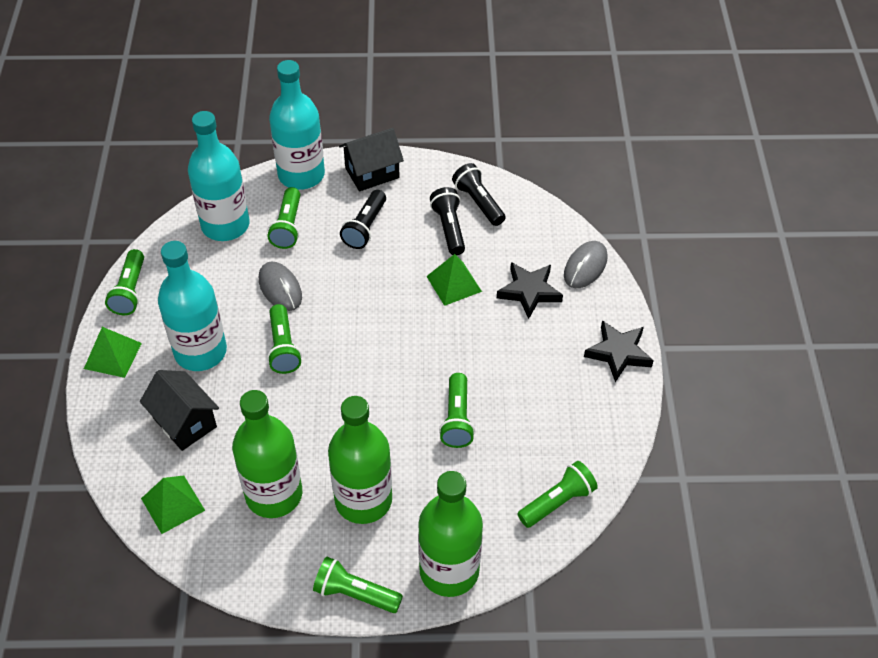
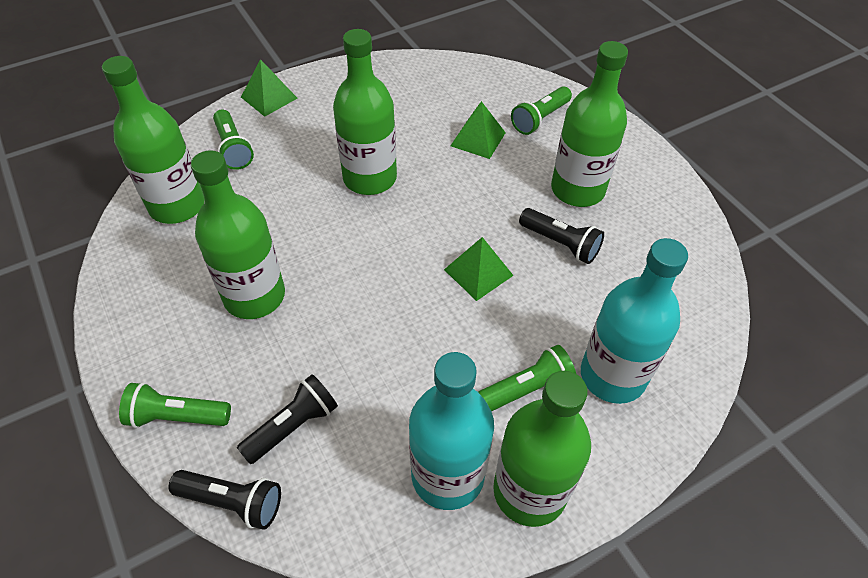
black house: 2 -> 0
black star: 2 -> 0
green bottle: 3 -> 5
green flashlight: 6 -> 4
grey mouse: 2 -> 0
turquoise bottle: 3 -> 2

